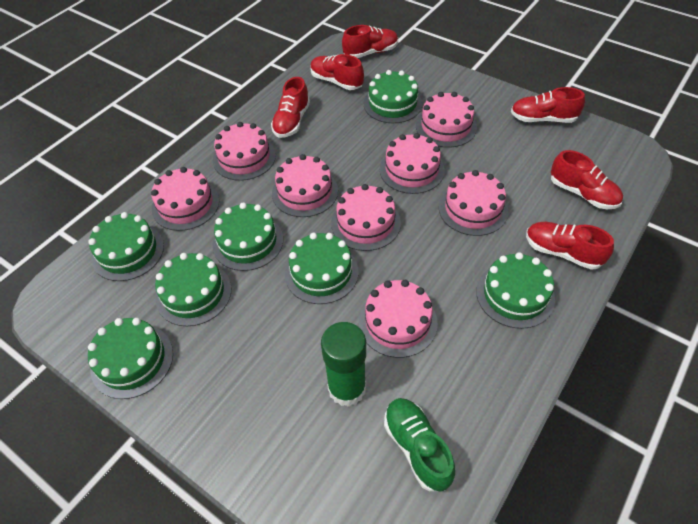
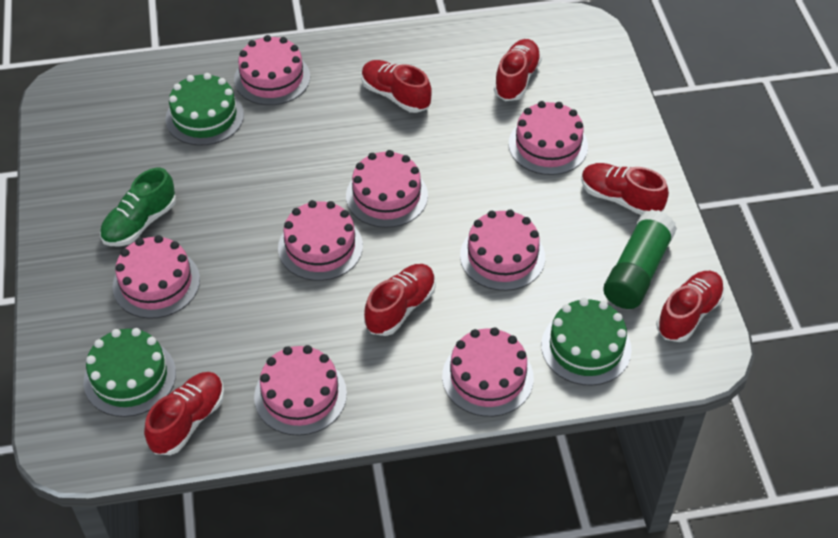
green cake: 7 -> 3

